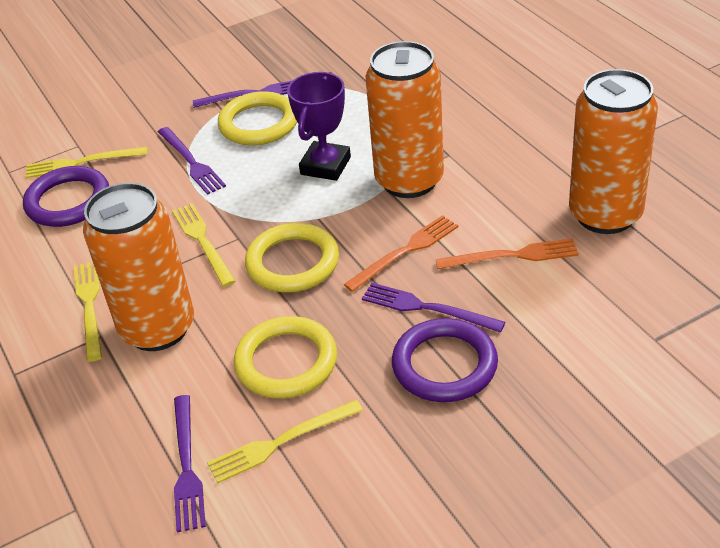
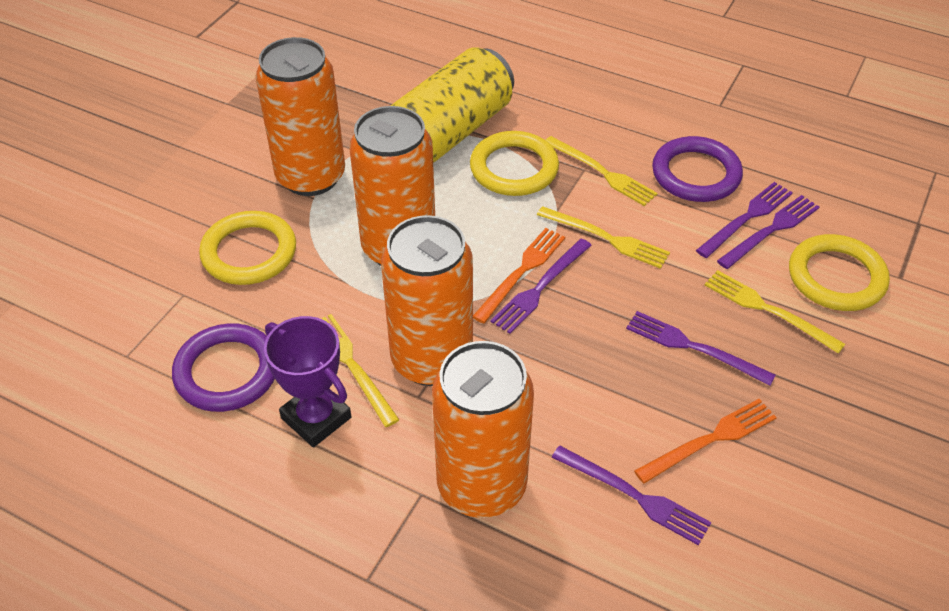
orange can: 3 -> 4
purple fork: 4 -> 5
yellow can: 0 -> 1

